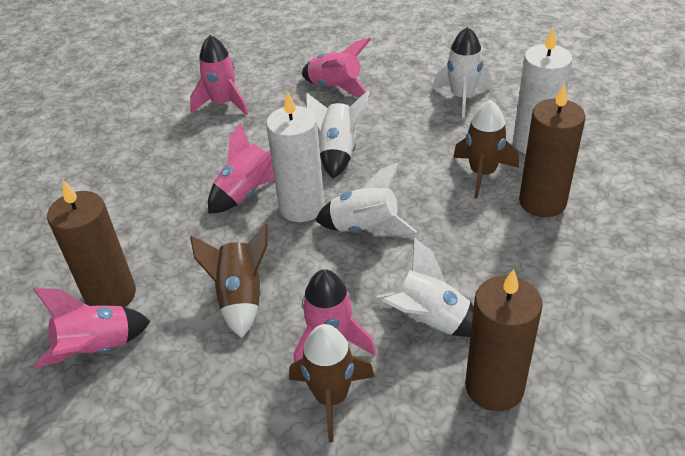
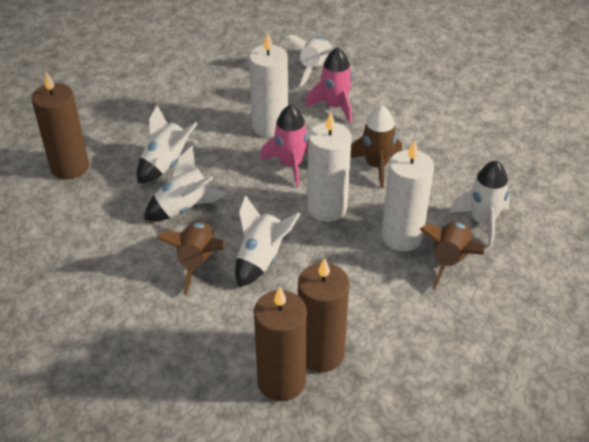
pink rocket: 5 -> 2
white candle: 2 -> 3
white rocket: 4 -> 5

